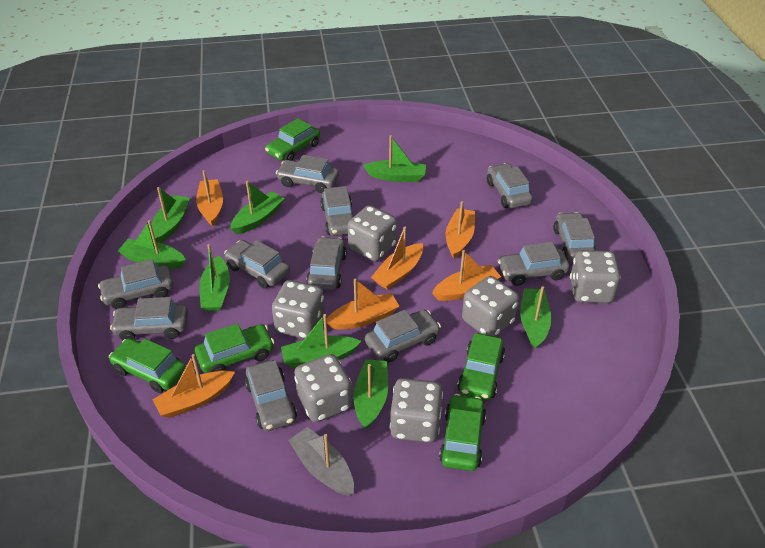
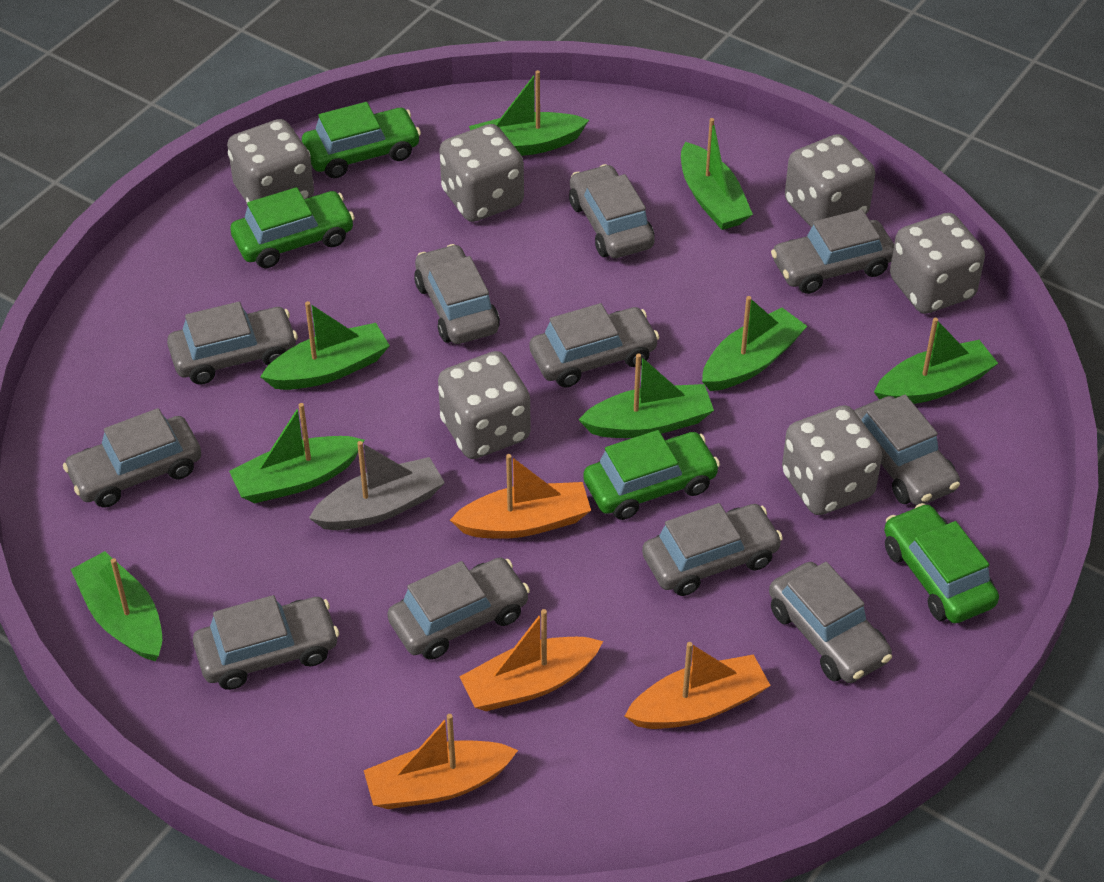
green car: 5 -> 4
orange boat: 6 -> 4

